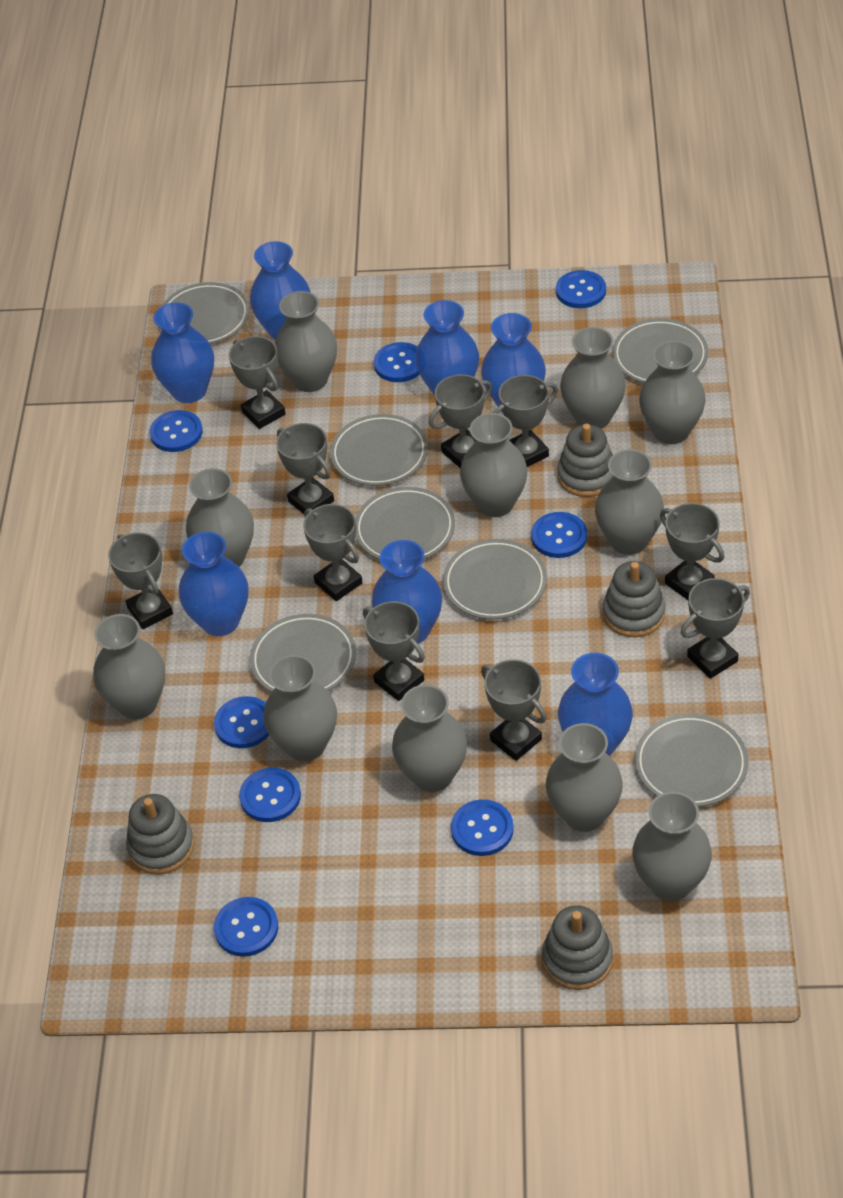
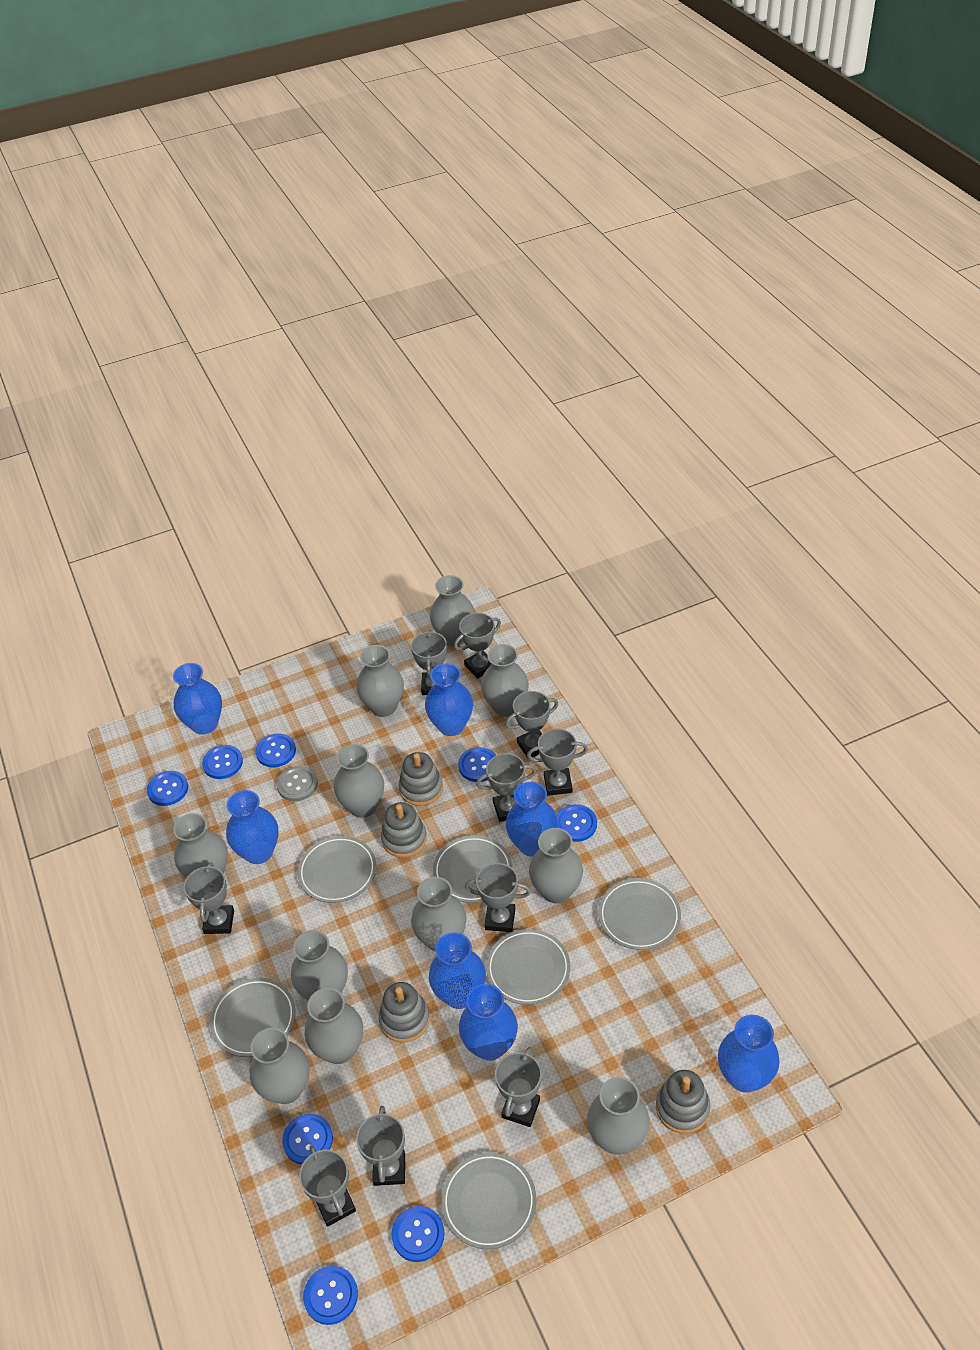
grey button: 0 -> 1
grey plate: 7 -> 6

